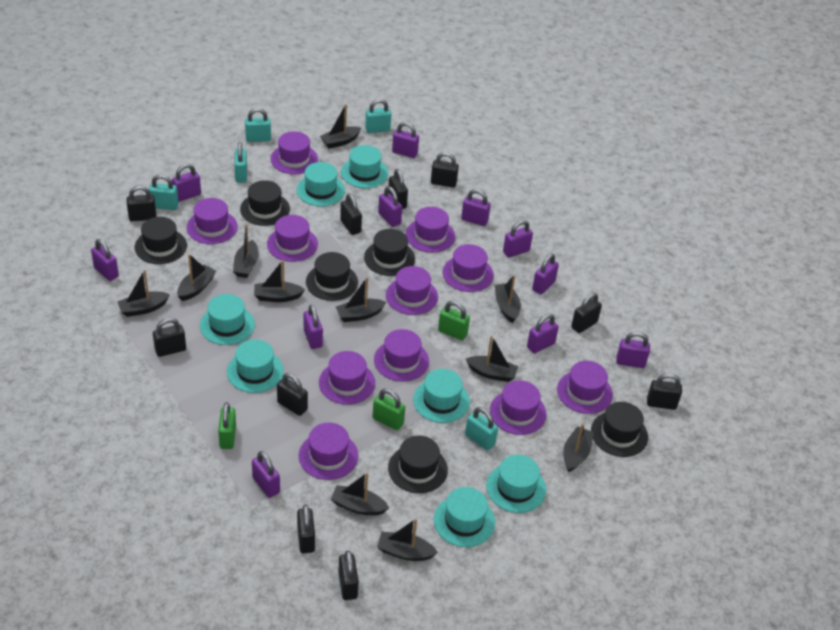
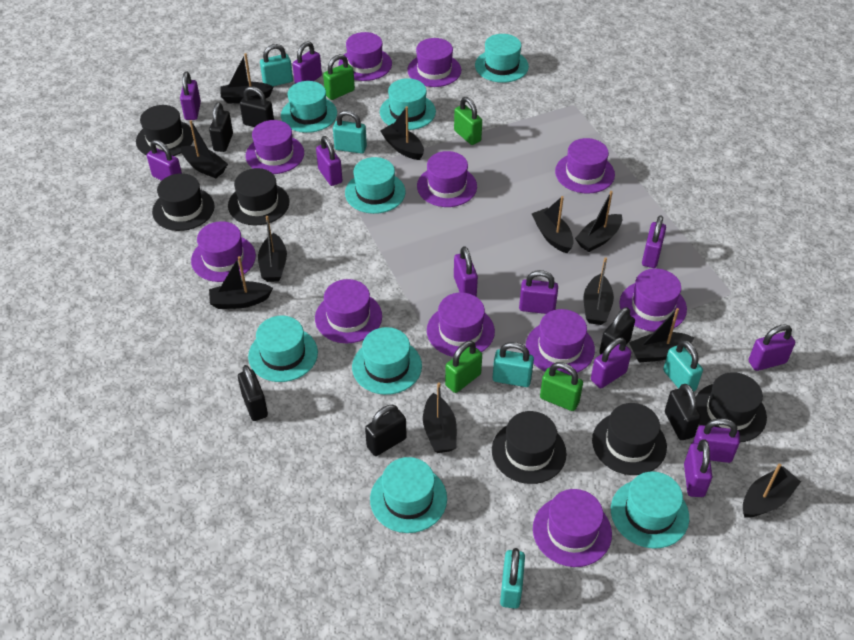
black padlock: 10 -> 6
green padlock: 3 -> 4
turquoise hat: 7 -> 8

